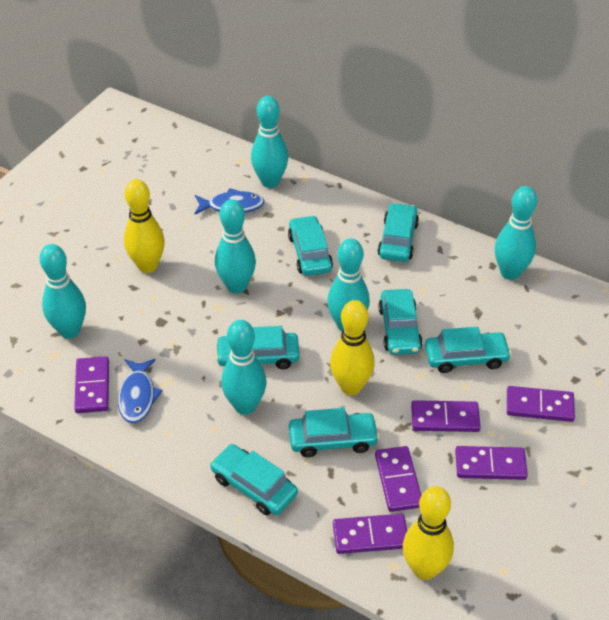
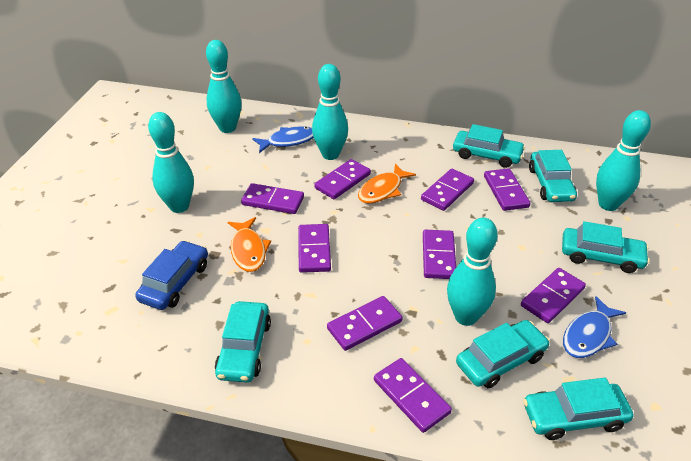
blue car: 0 -> 1
orange fish: 0 -> 2
purple domino: 6 -> 9
turquoise bowling pin: 6 -> 5
turquoise car: 7 -> 6
yellow bowling pin: 3 -> 0

